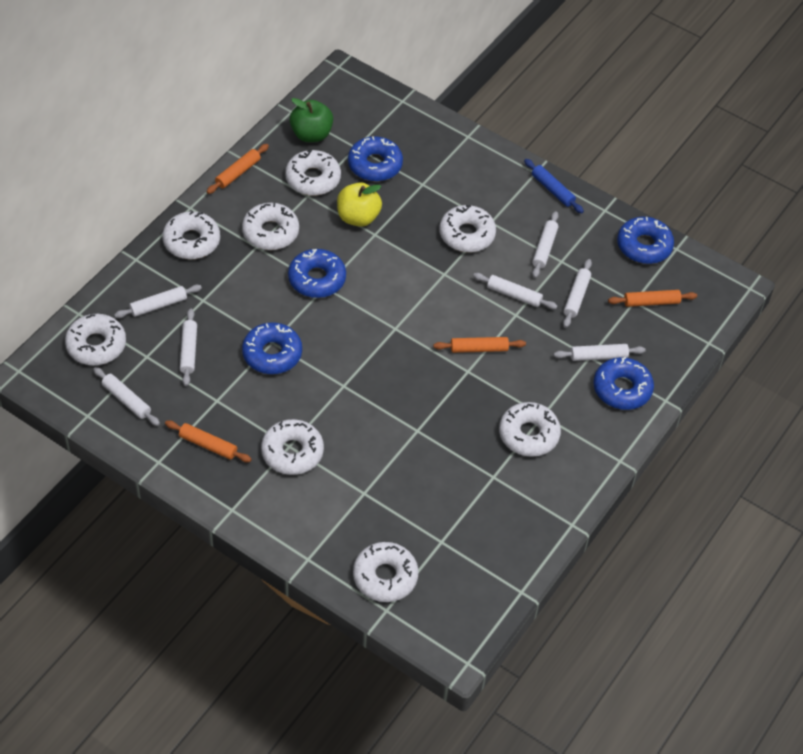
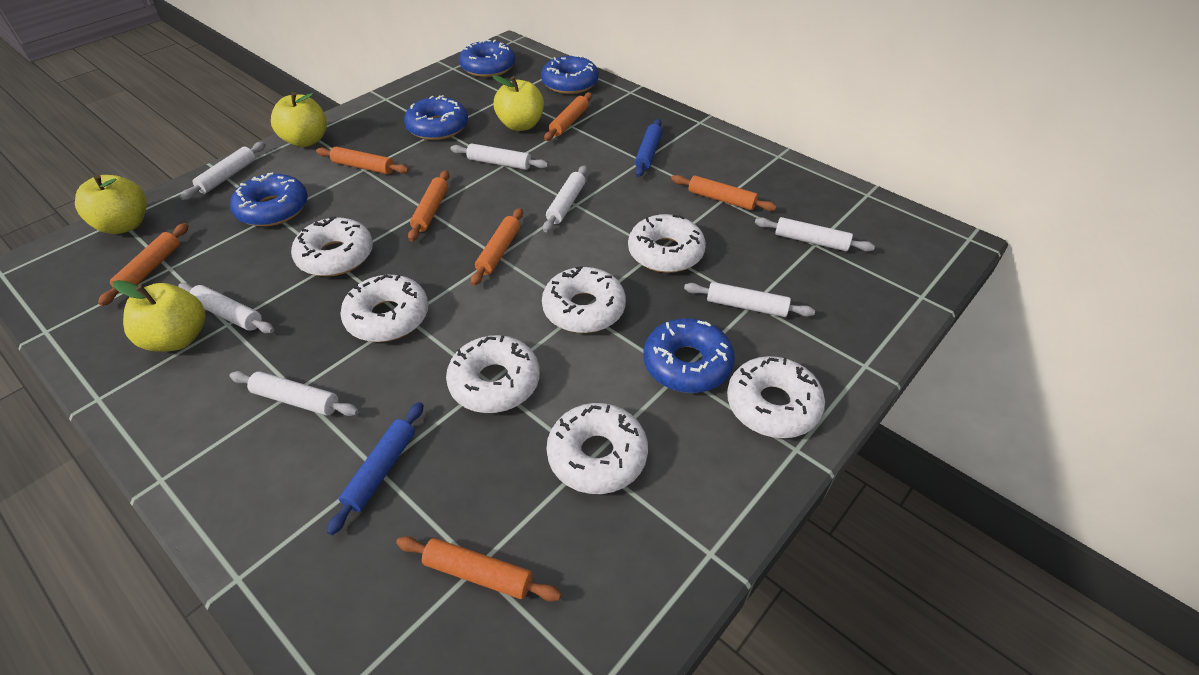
blue rolling pin: 1 -> 2
green apple: 1 -> 0
orange rolling pin: 4 -> 7
white donut: 8 -> 7
yellow apple: 1 -> 4

